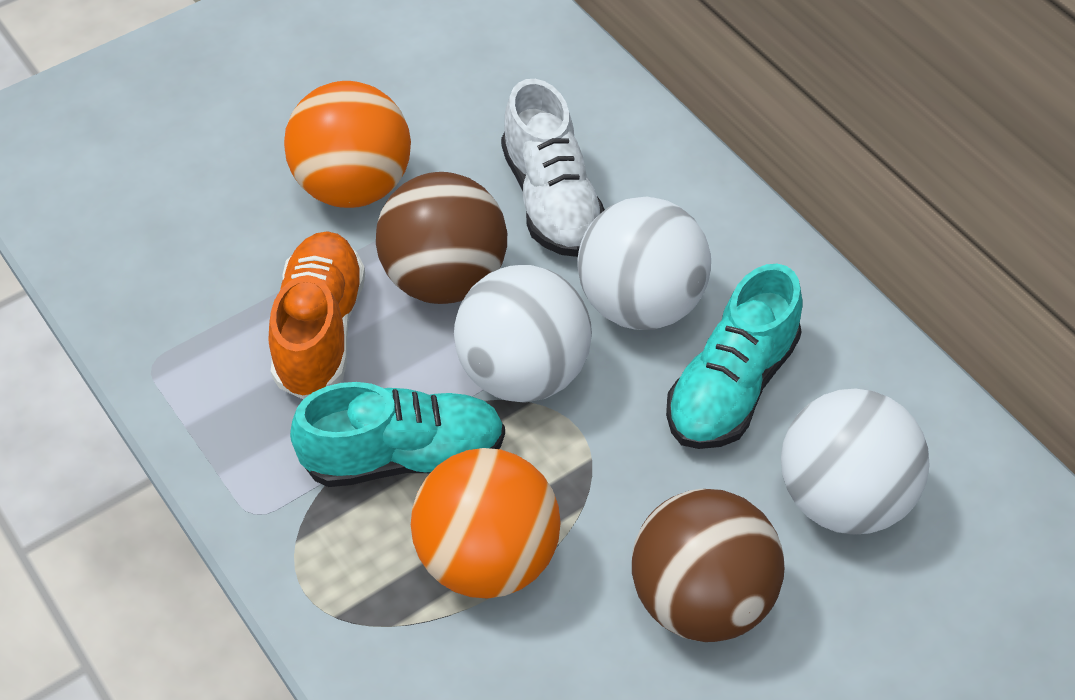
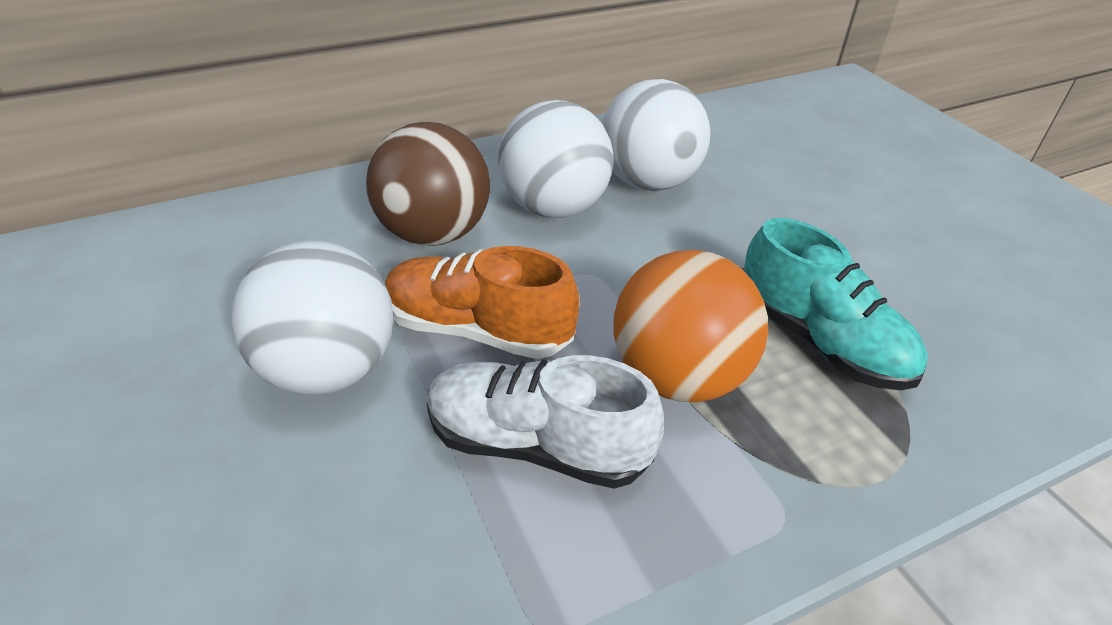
brown ball: 2 -> 1
orange ball: 2 -> 1
turquoise shoe: 2 -> 1

